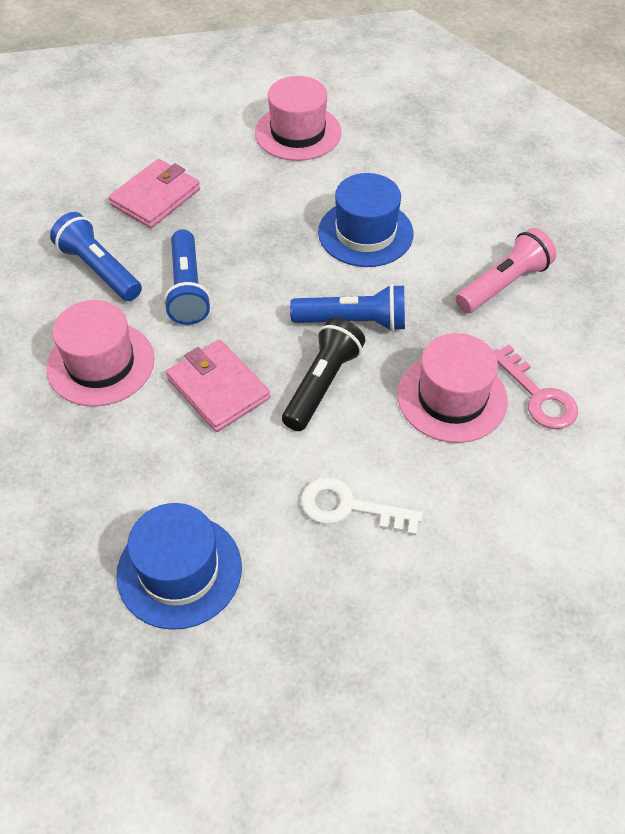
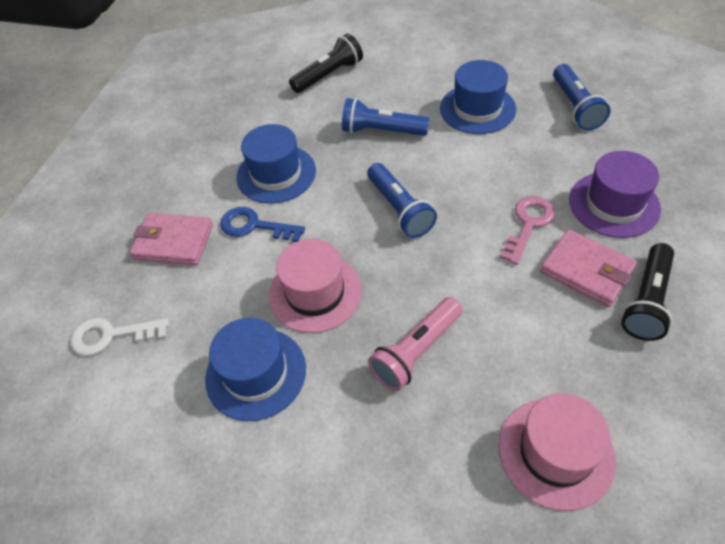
black flashlight: 1 -> 2
blue hat: 2 -> 3
blue key: 0 -> 1
pink hat: 3 -> 2
purple hat: 0 -> 1

